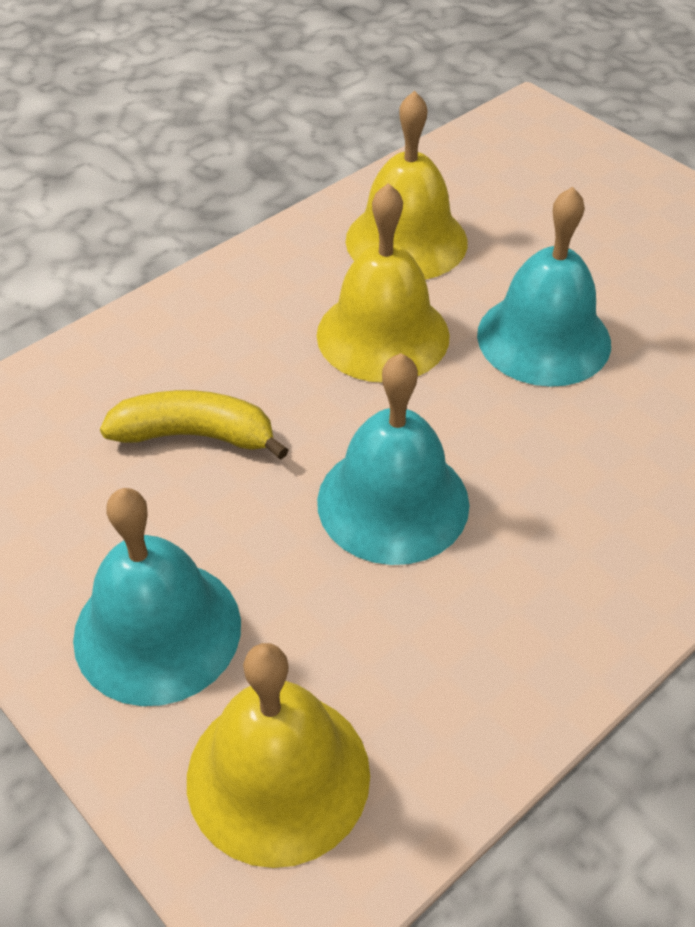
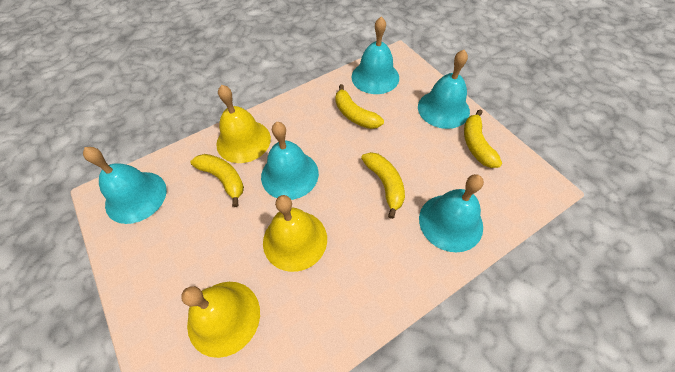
turquoise bell: 3 -> 5
yellow banana: 1 -> 4

